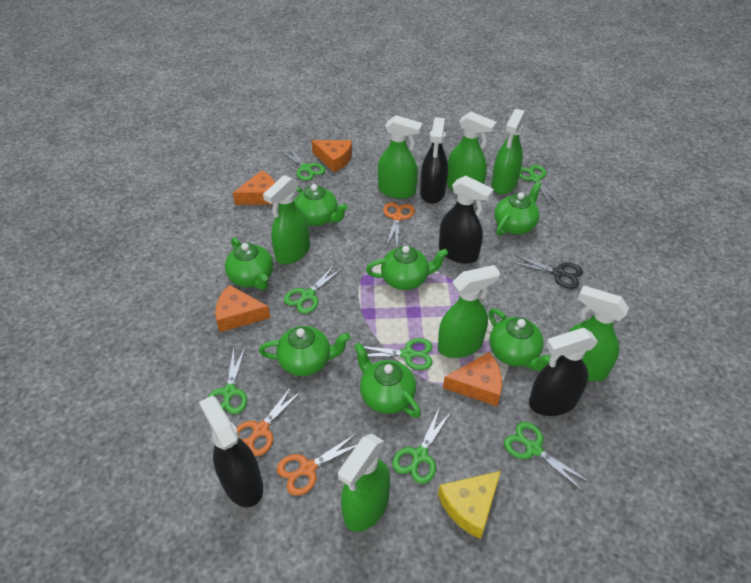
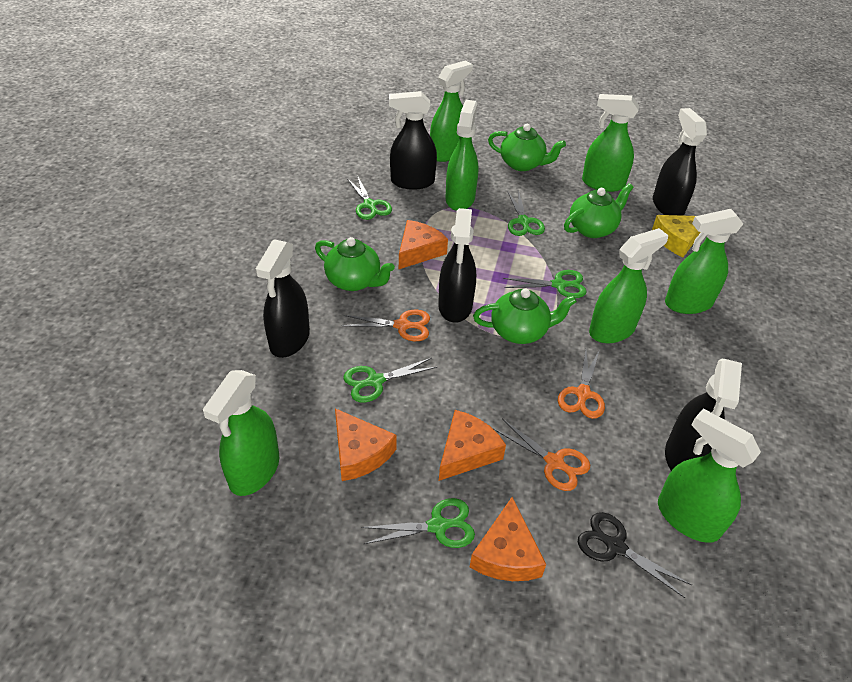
black spray bottle: 4 -> 5
green scissors: 7 -> 5
green teapot: 7 -> 4

